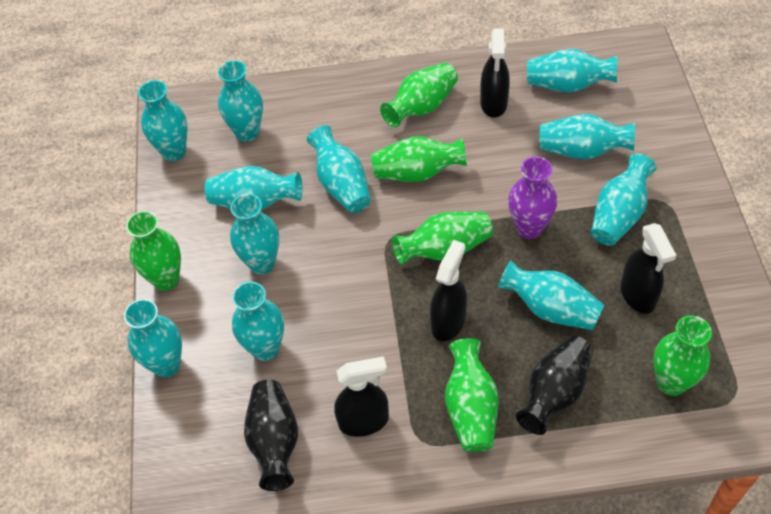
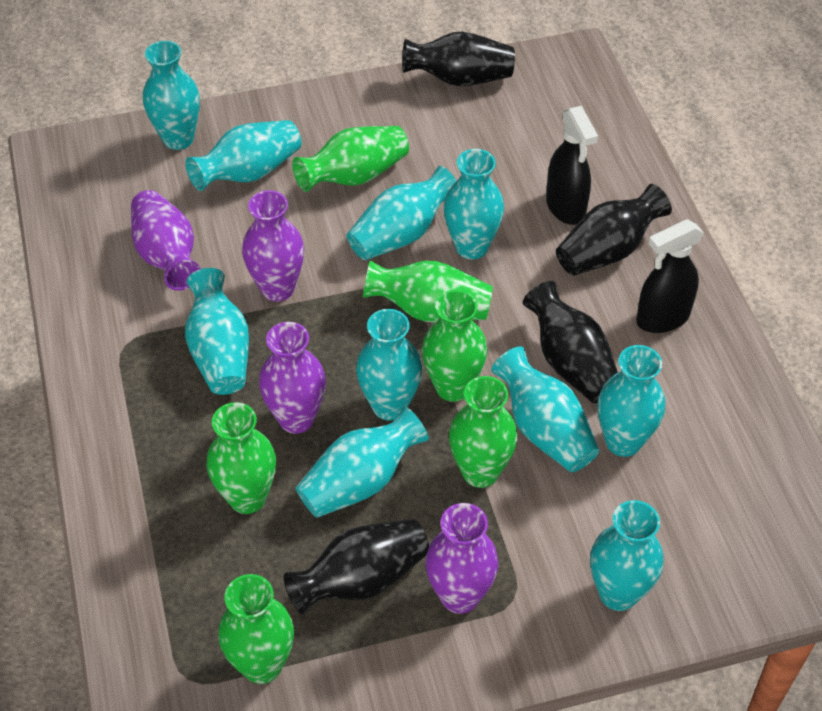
black spray bottle: 4 -> 2
black vase: 2 -> 4
purple vase: 1 -> 4
turquoise vase: 11 -> 10

